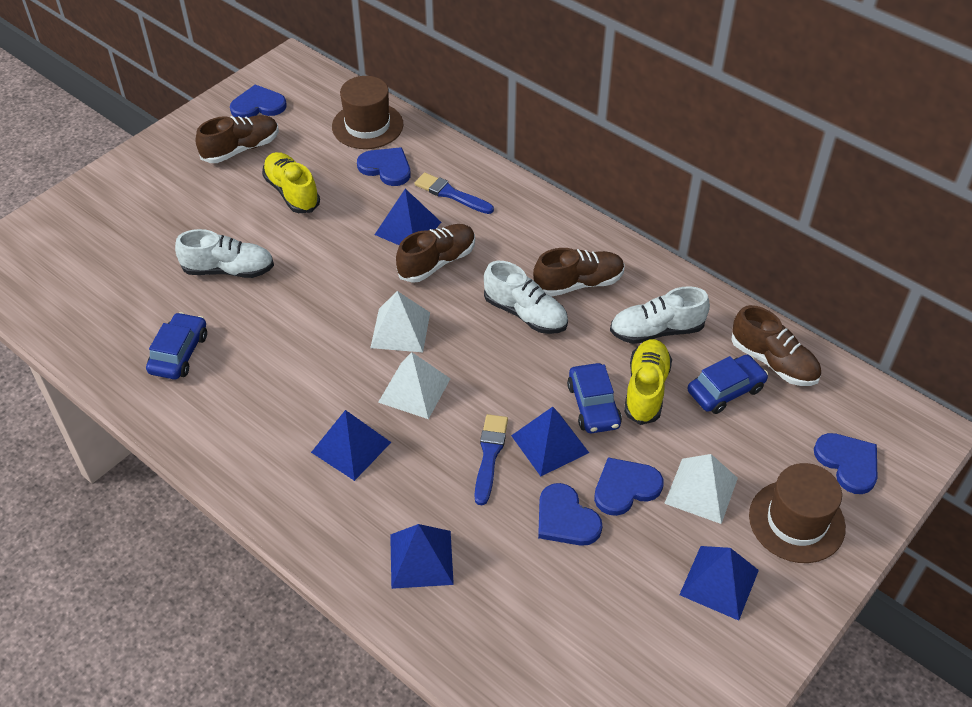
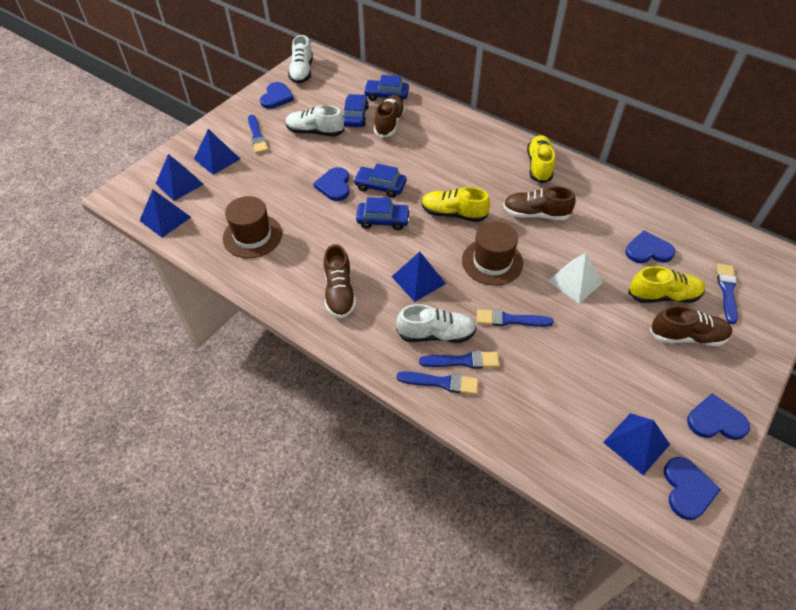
blue brush: 2 -> 5
blue car: 3 -> 4
white pyramid: 3 -> 1
yellow shoe: 2 -> 3

